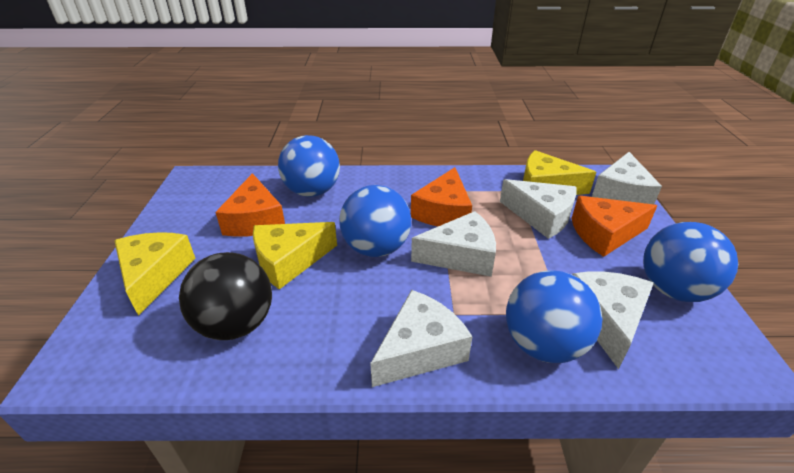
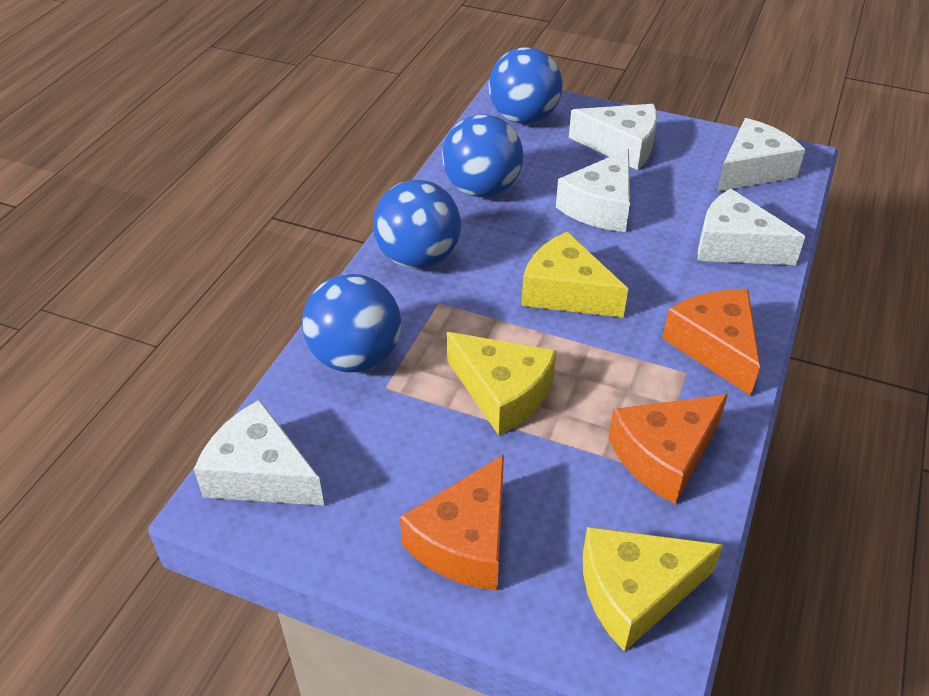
black ball: 1 -> 0

